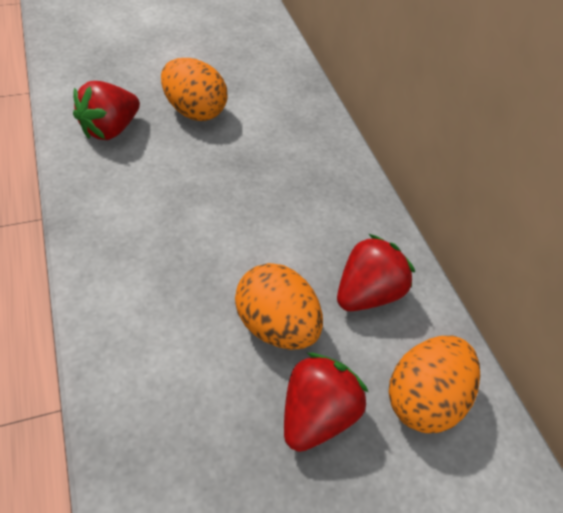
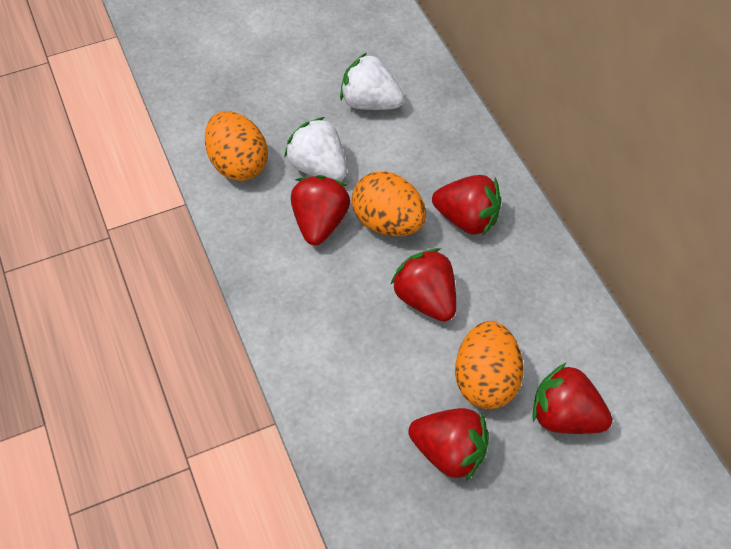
red strawberry: 3 -> 5
white strawberry: 0 -> 2

